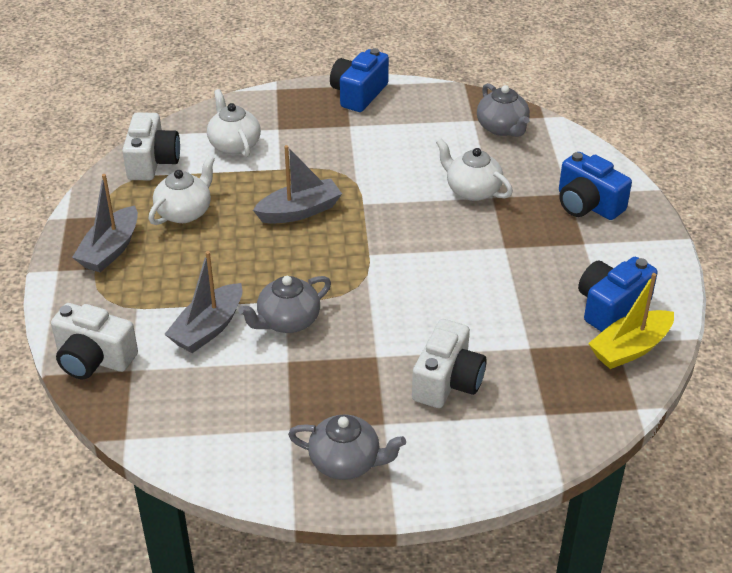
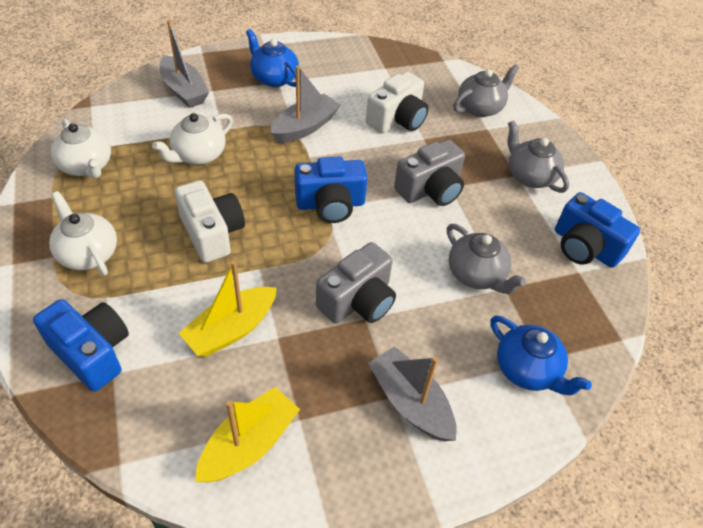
blue teapot: 0 -> 2
grey camera: 0 -> 2
white camera: 3 -> 2
yellow boat: 1 -> 2

